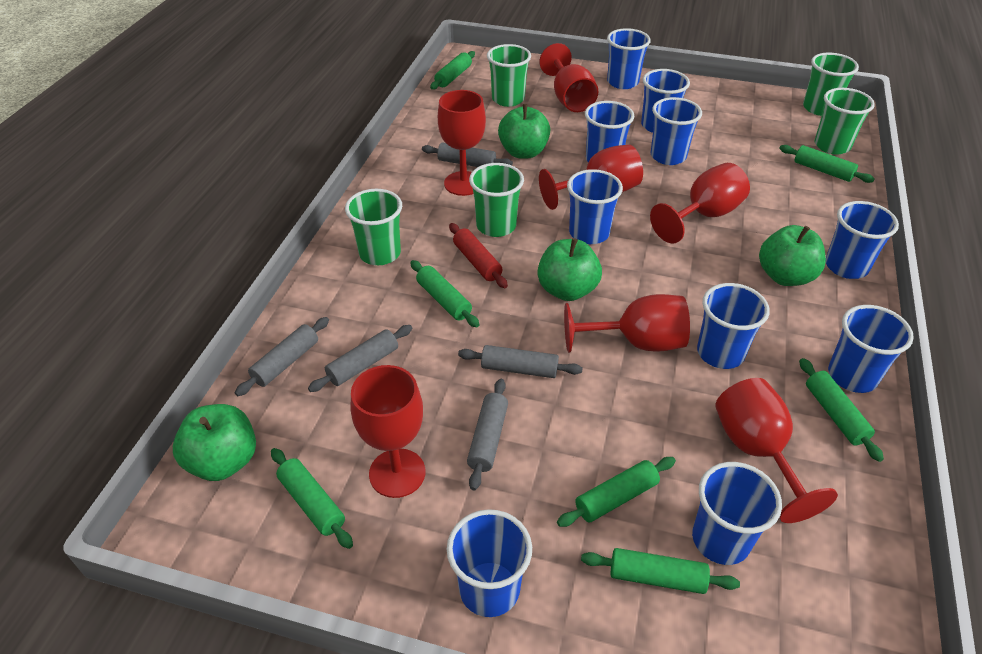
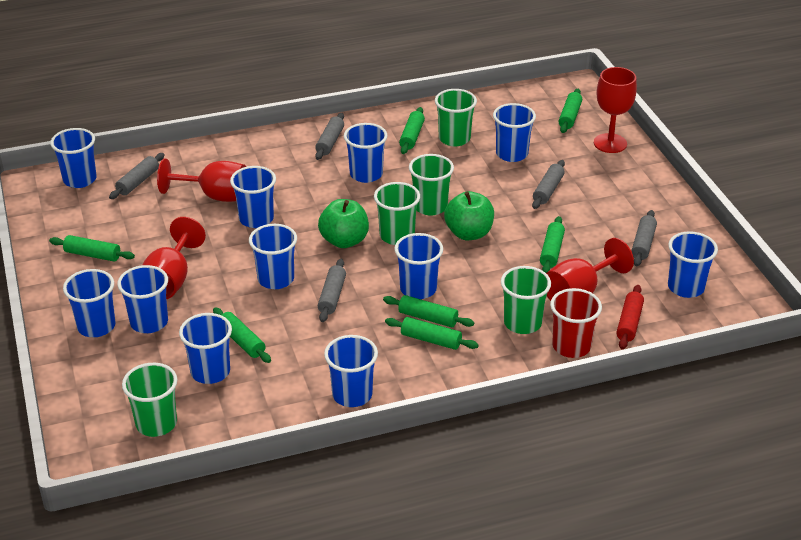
blue cup: 10 -> 11
green apple: 4 -> 2
red cup: 0 -> 1
red goblet: 7 -> 4

